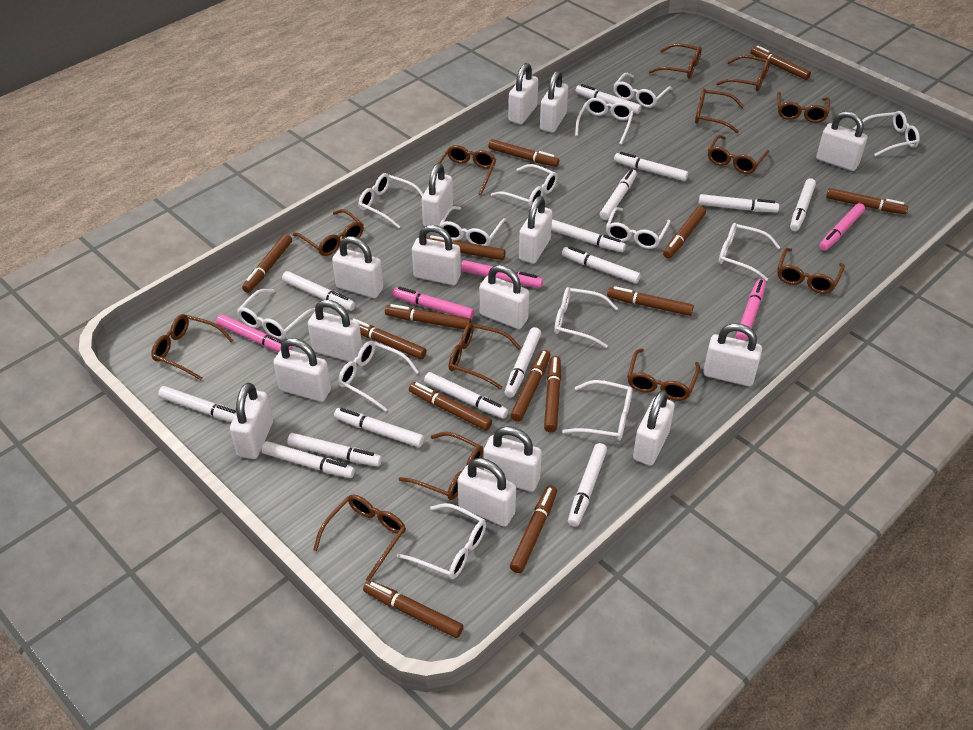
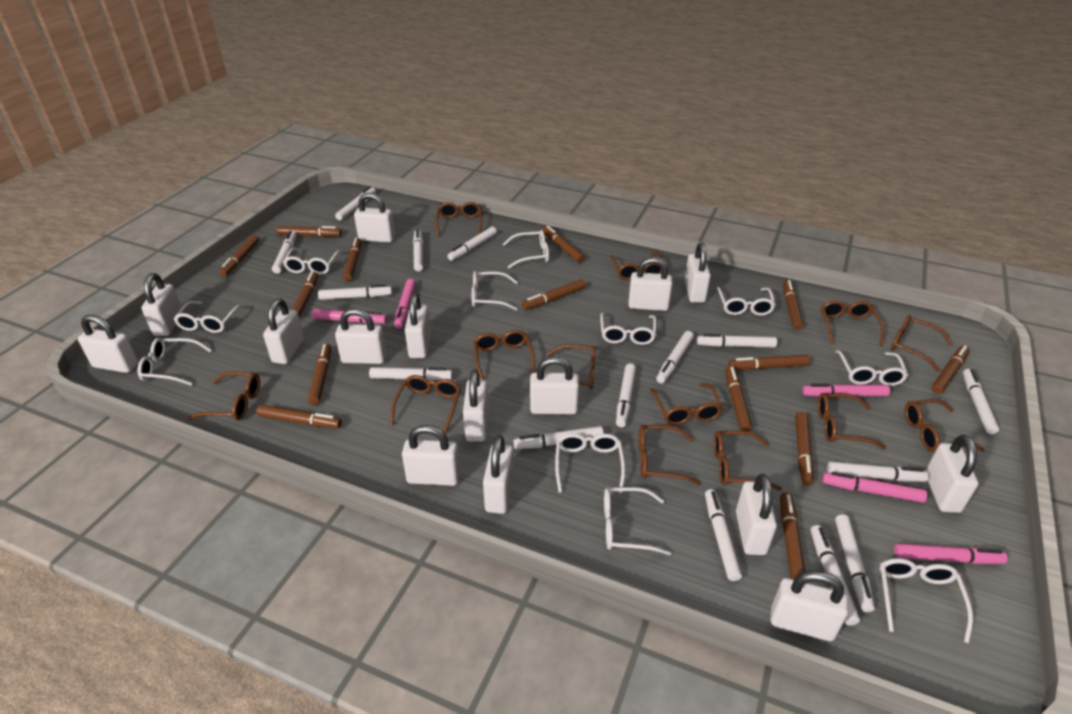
white glasses: 13 -> 11

